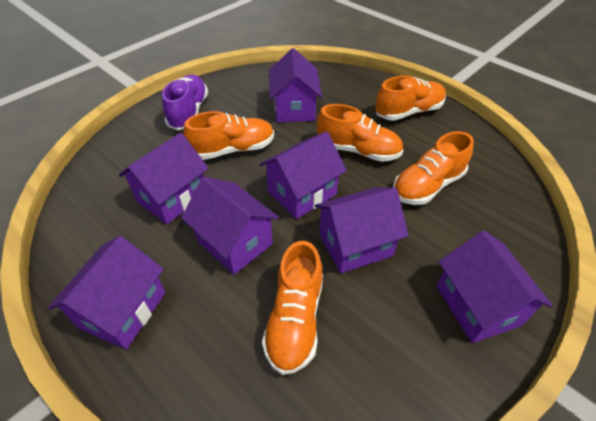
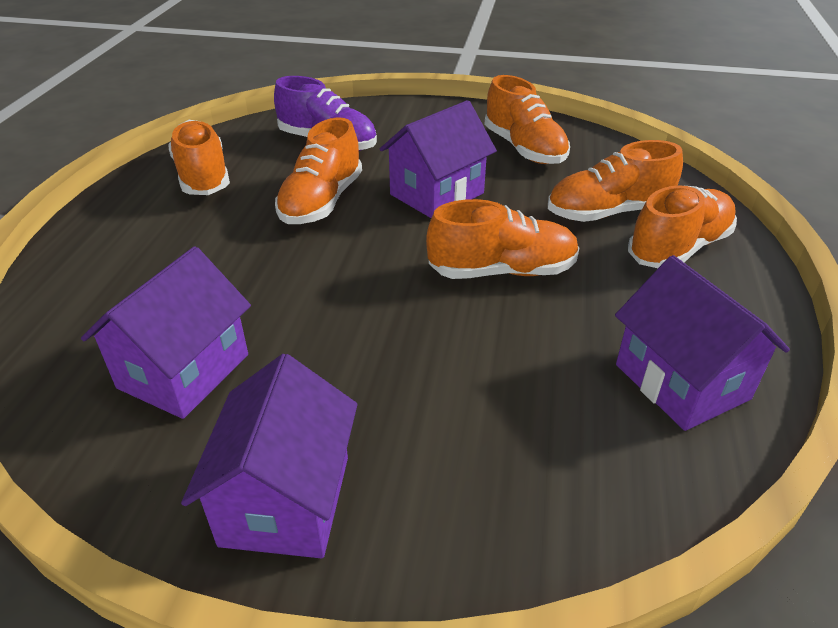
orange shoe: 5 -> 6
purple house: 7 -> 4

